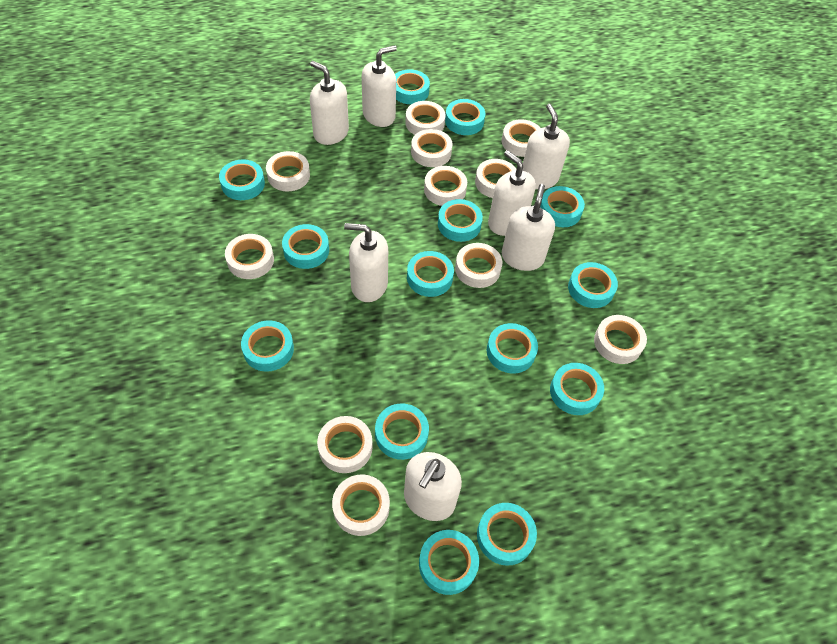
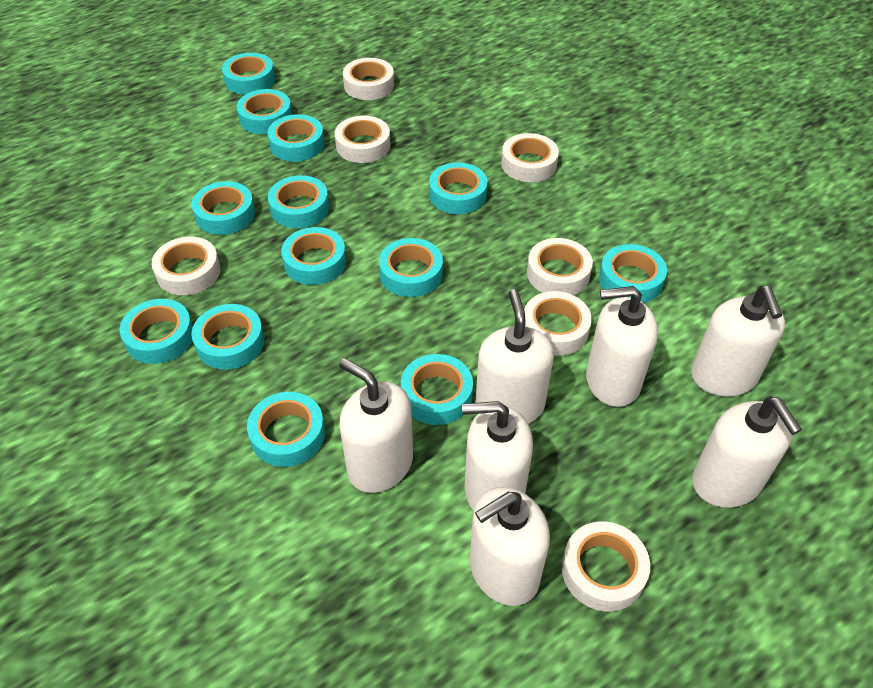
turquoise tape: 14 -> 13
white tape: 11 -> 7

